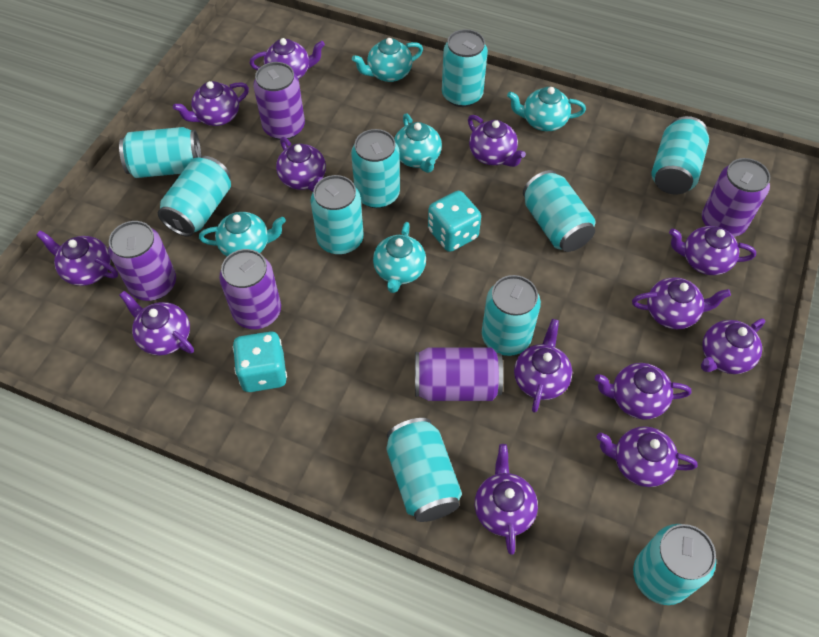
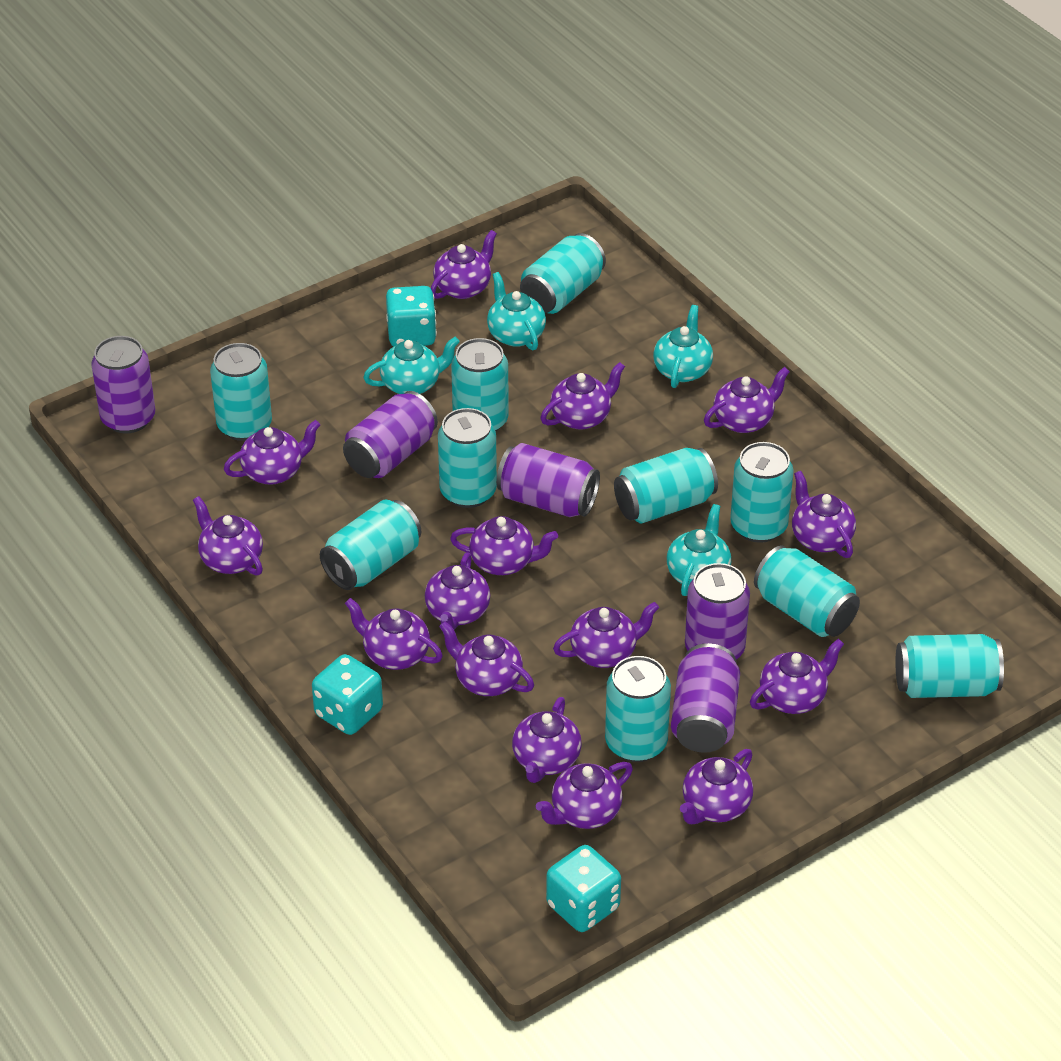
purple teapot: 13 -> 15
turquoise dice: 2 -> 3
turquoise teapot: 5 -> 4

